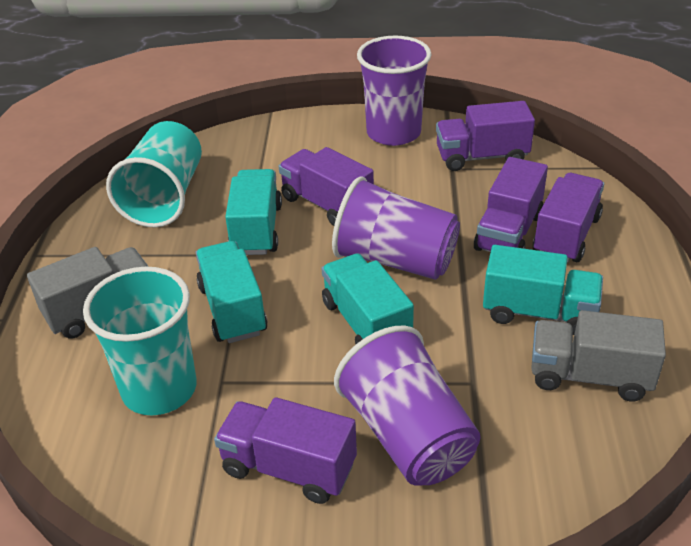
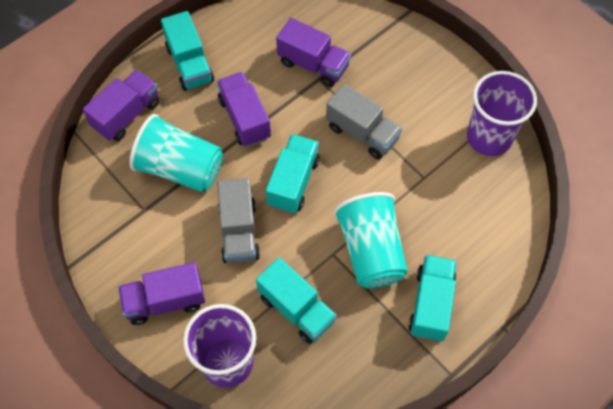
purple cup: 3 -> 2
purple truck: 5 -> 4

